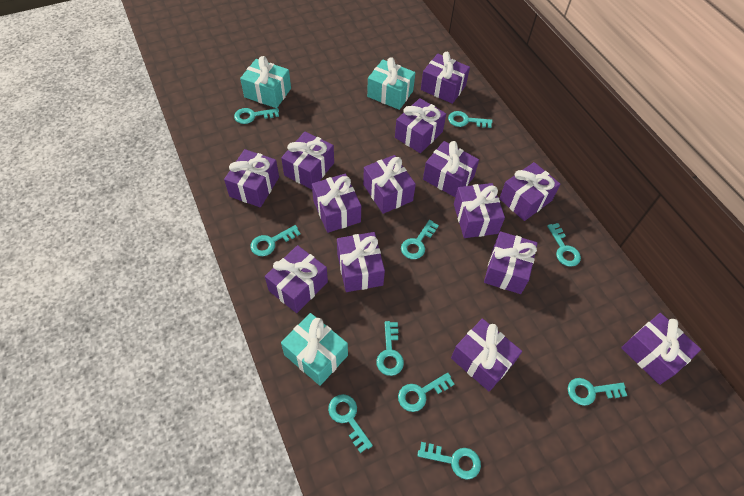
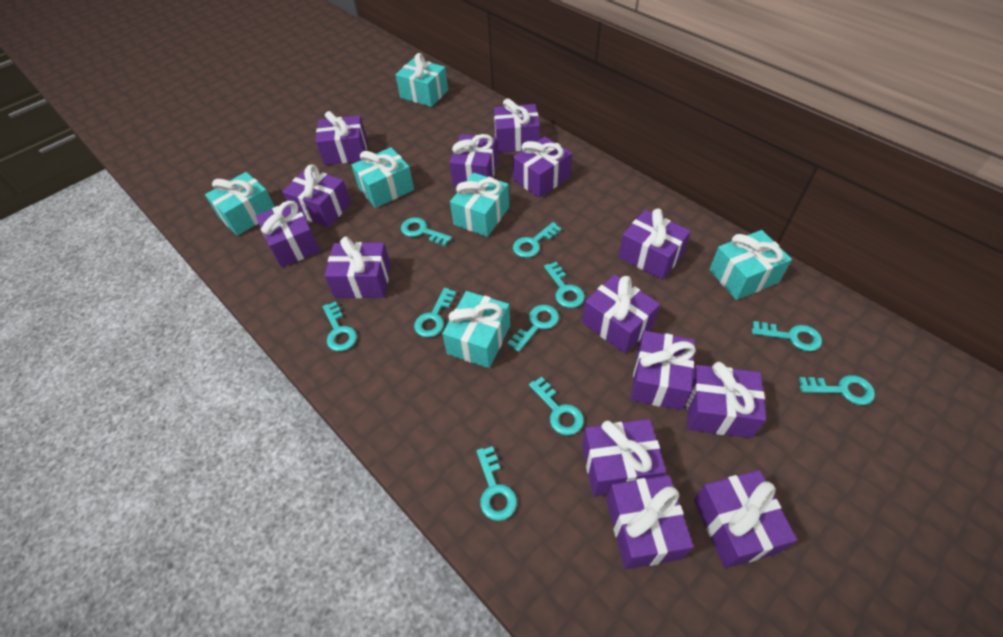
turquoise gift: 3 -> 6

